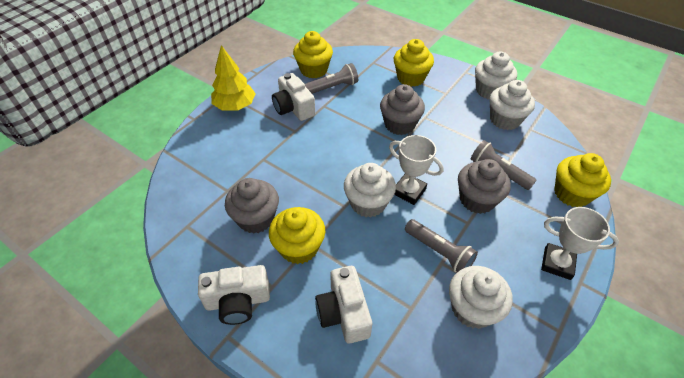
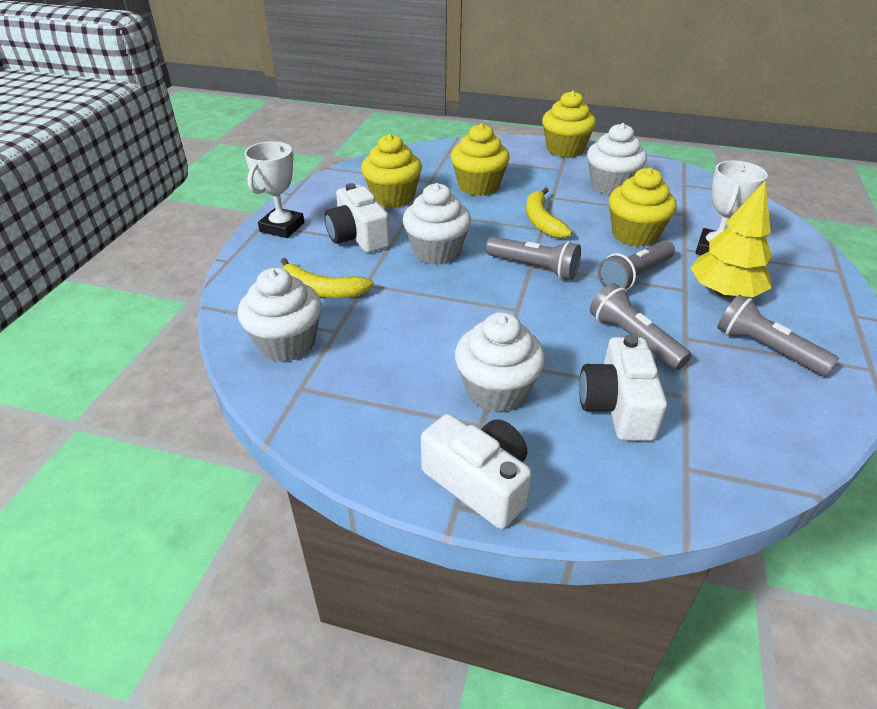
grey cupcake: 3 -> 0
grey flashlight: 3 -> 4
yellow banana: 0 -> 2

